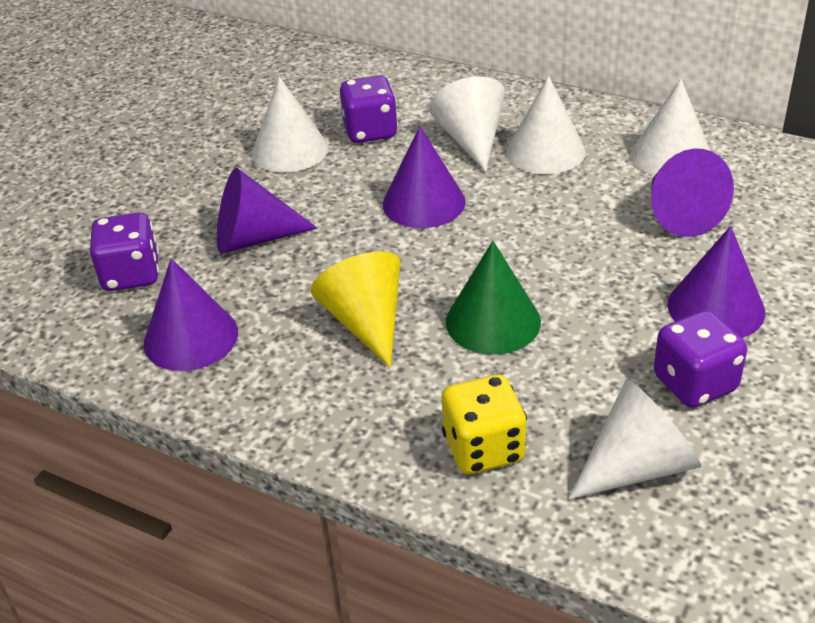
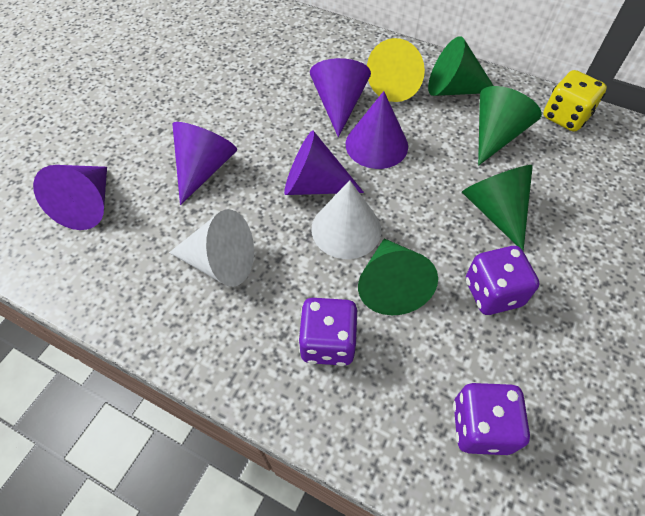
green cone: 1 -> 4
white cone: 5 -> 2

